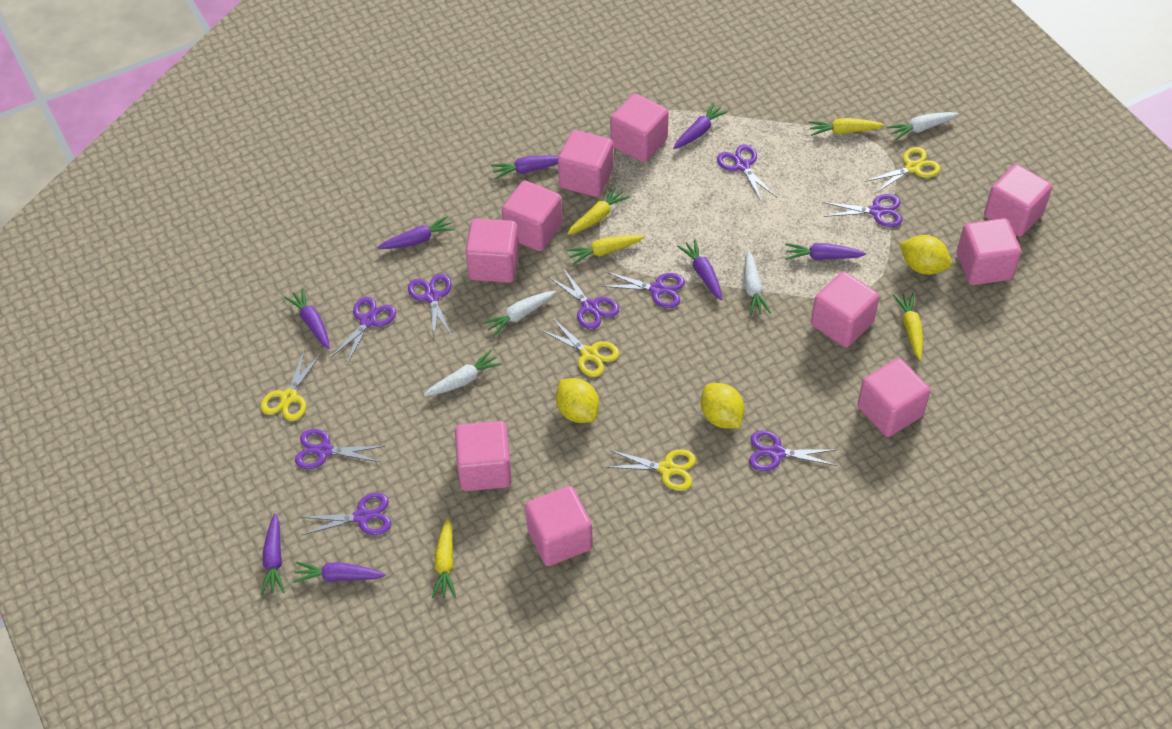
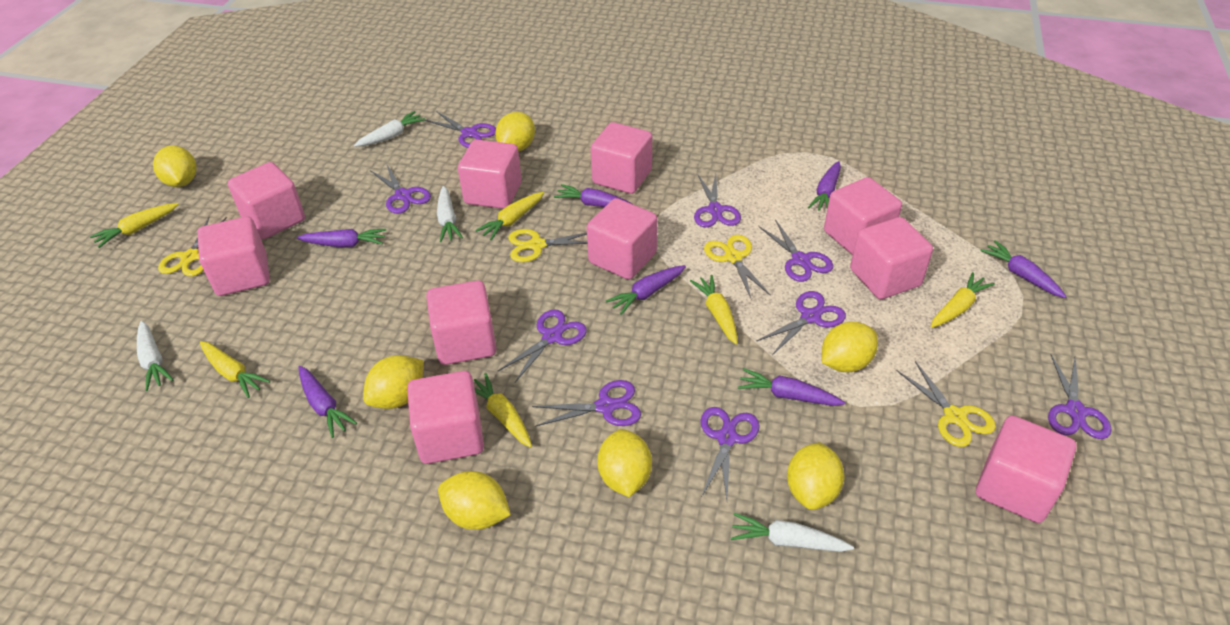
purple carrot: 8 -> 7
yellow carrot: 5 -> 6
yellow lemon: 3 -> 7

